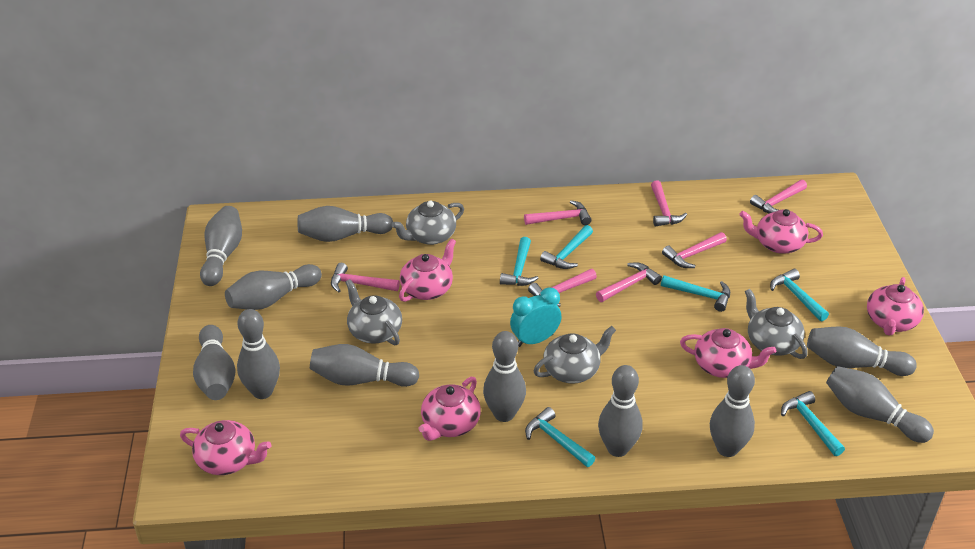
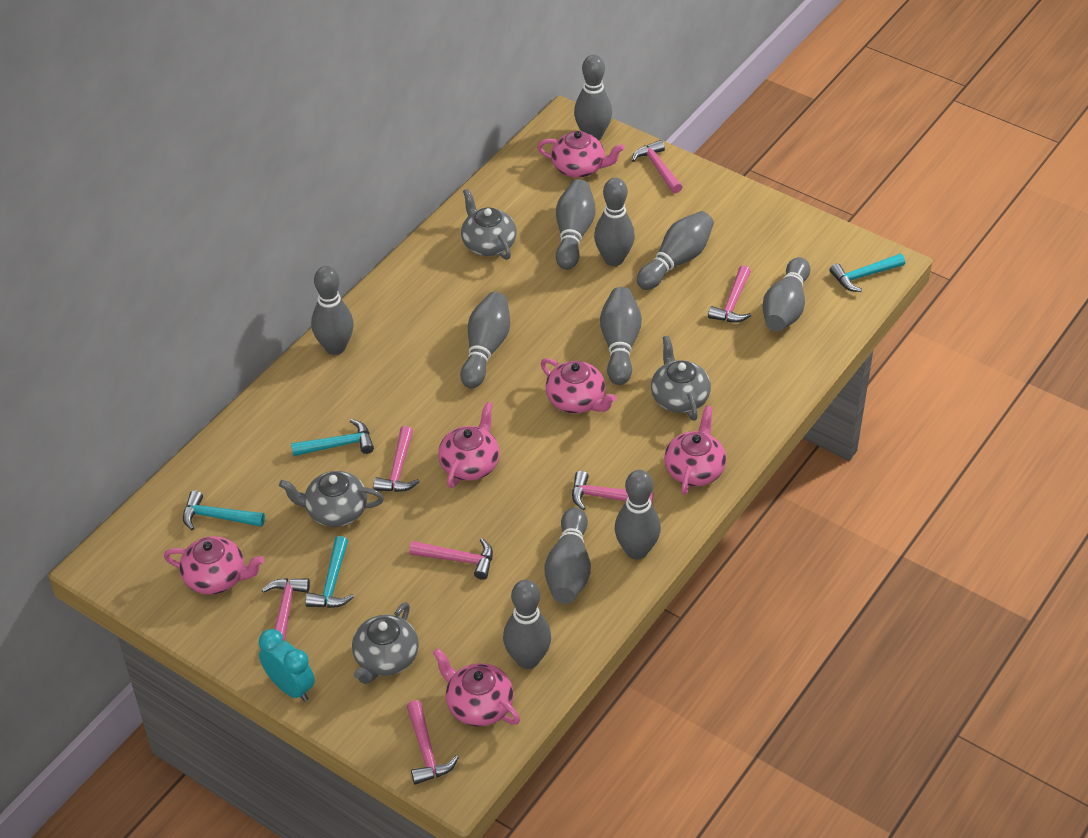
turquoise hammer: 6 -> 4

